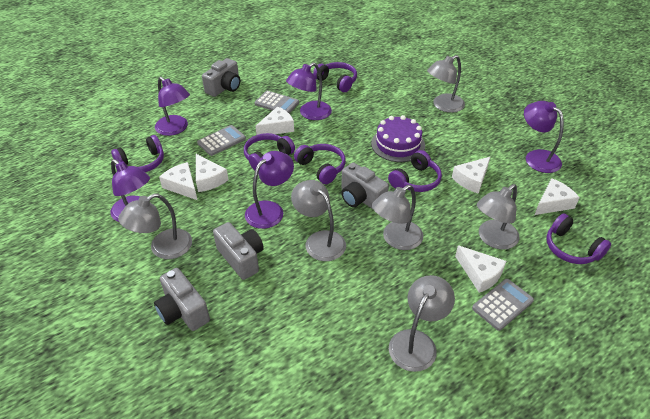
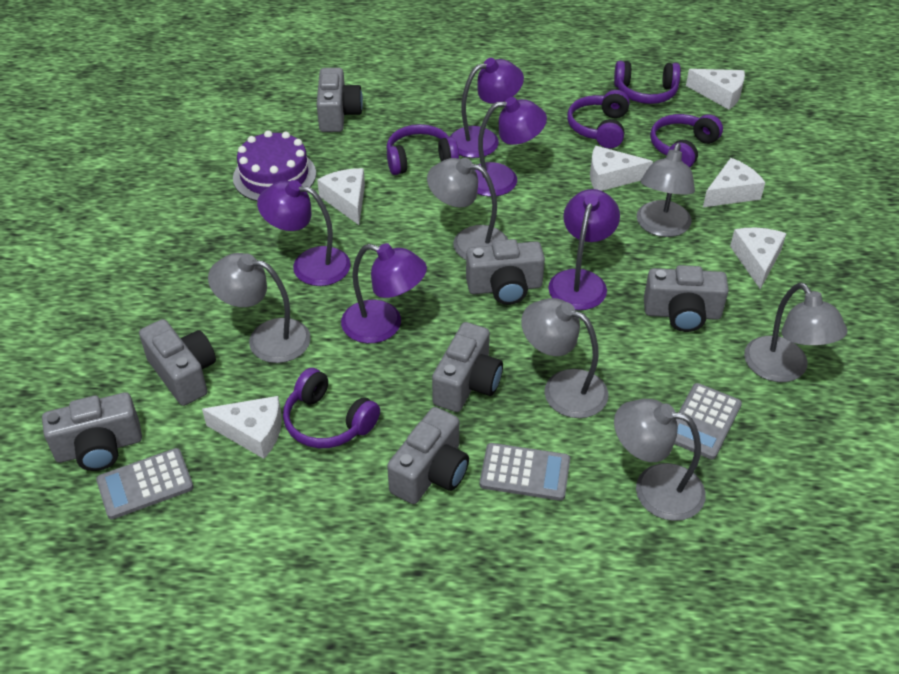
grey camera: 4 -> 7
purple headphones: 6 -> 5

